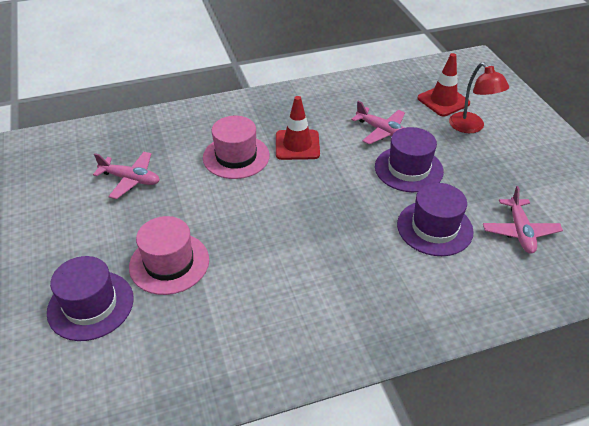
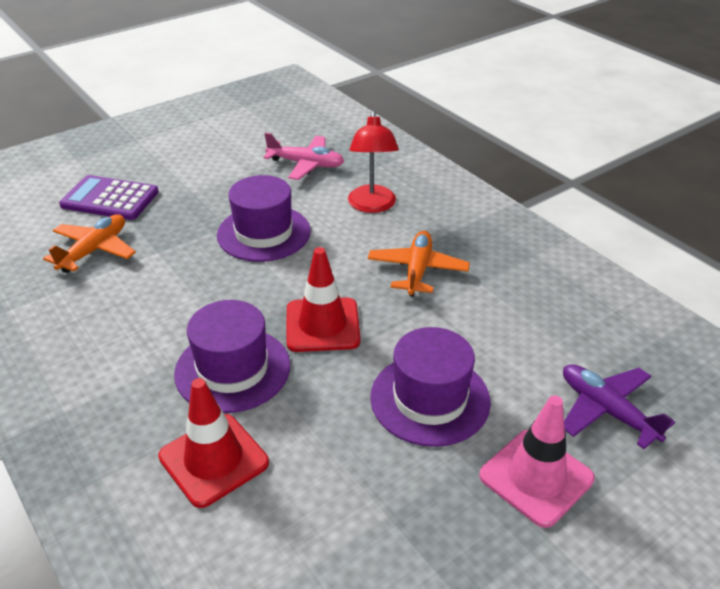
orange plane: 0 -> 2
pink hat: 2 -> 0
pink plane: 3 -> 1
pink traffic cone: 0 -> 1
purple calculator: 0 -> 1
purple plane: 0 -> 1

